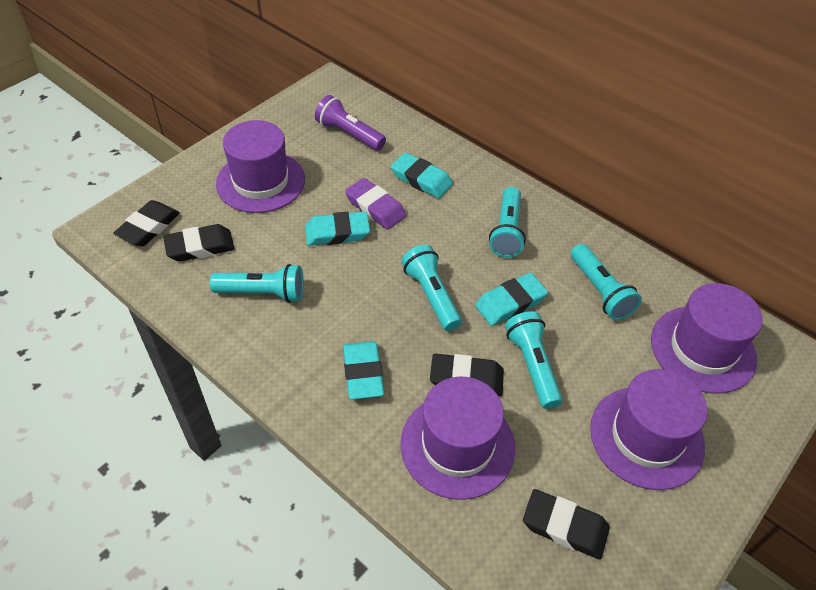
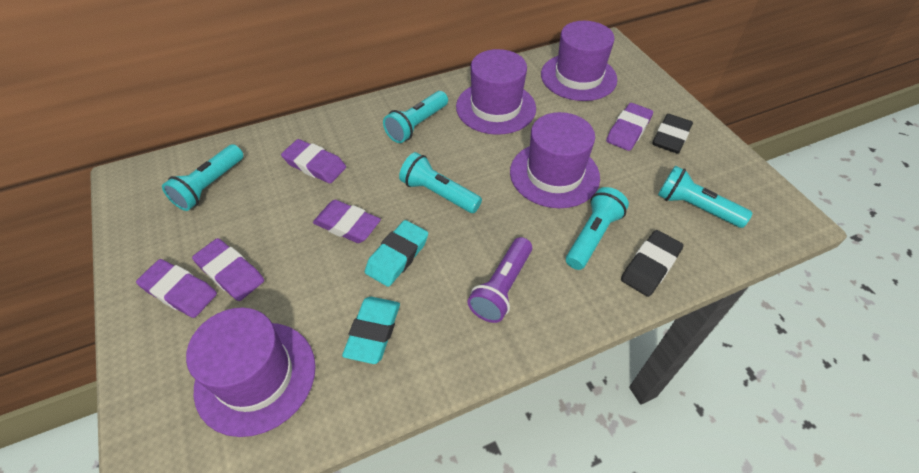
black eraser: 4 -> 2
purple eraser: 1 -> 5
turquoise eraser: 4 -> 2

